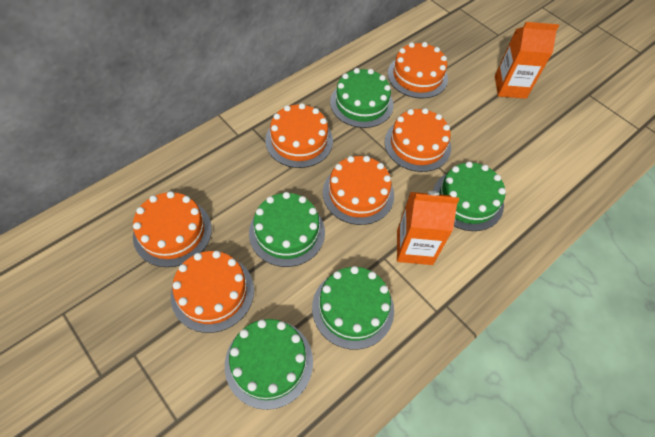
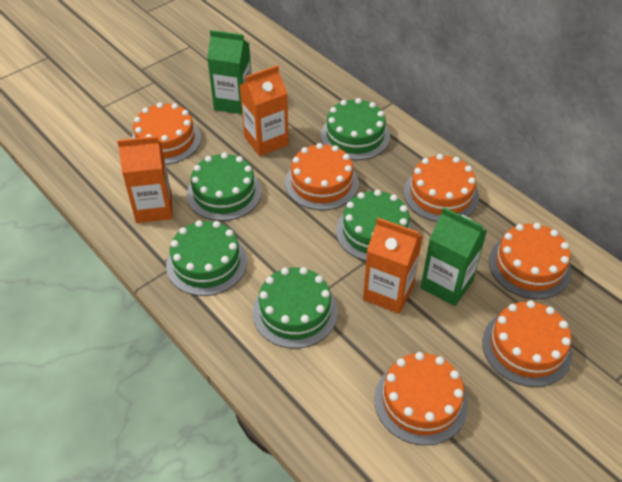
green carton: 0 -> 2
orange carton: 2 -> 3

